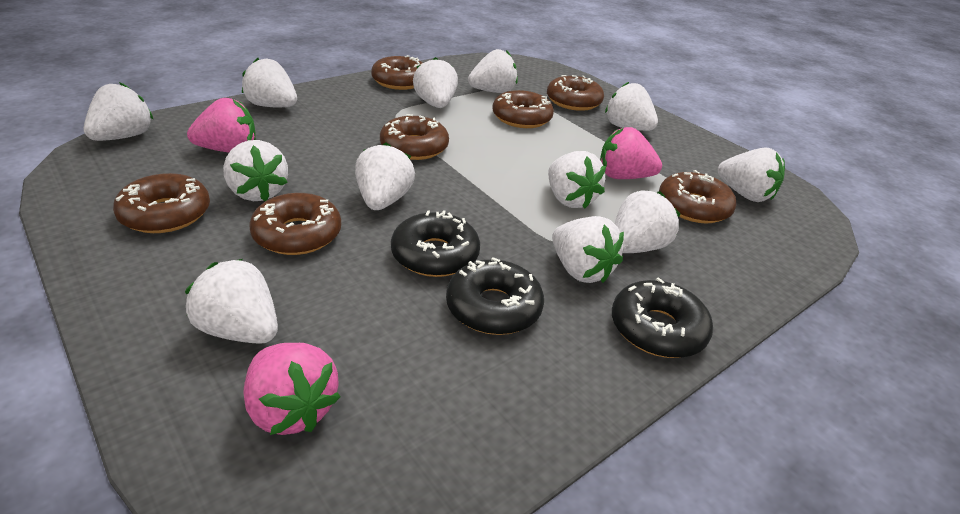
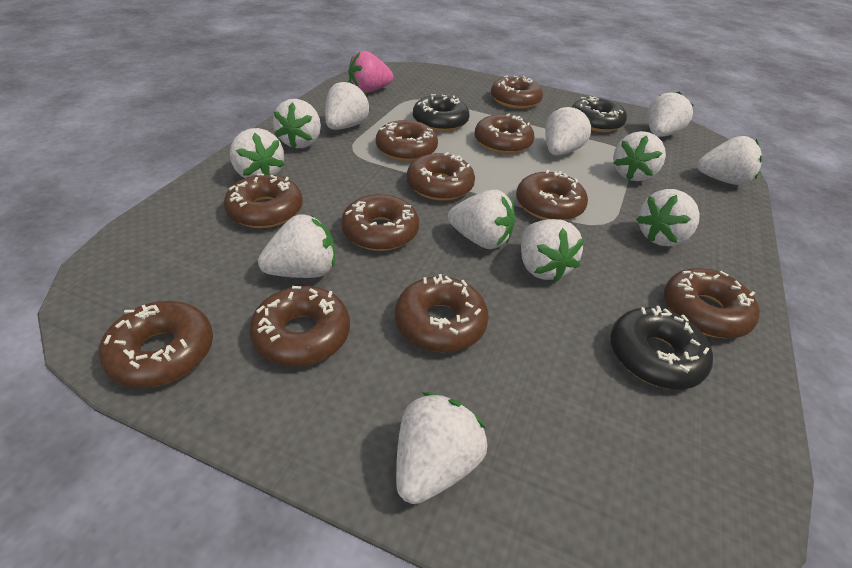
brown donut: 7 -> 11
pink strawberry: 3 -> 1

